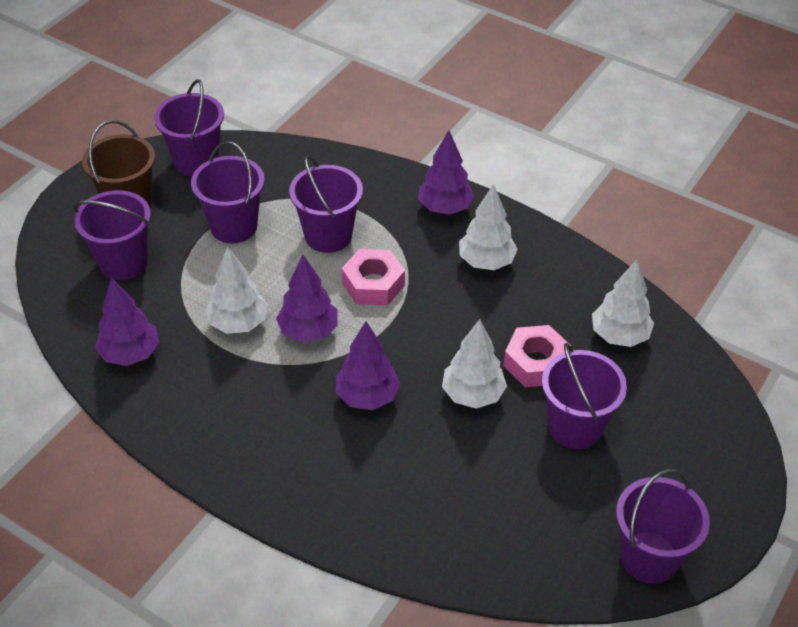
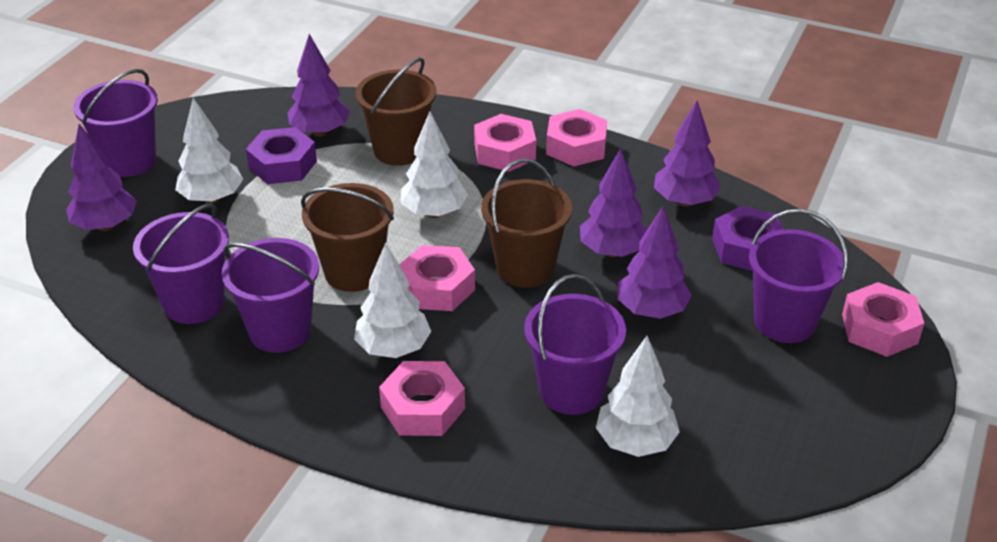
brown bucket: 1 -> 3
pink nut: 2 -> 5
purple bucket: 6 -> 5
purple nut: 0 -> 2
purple tree: 4 -> 5

